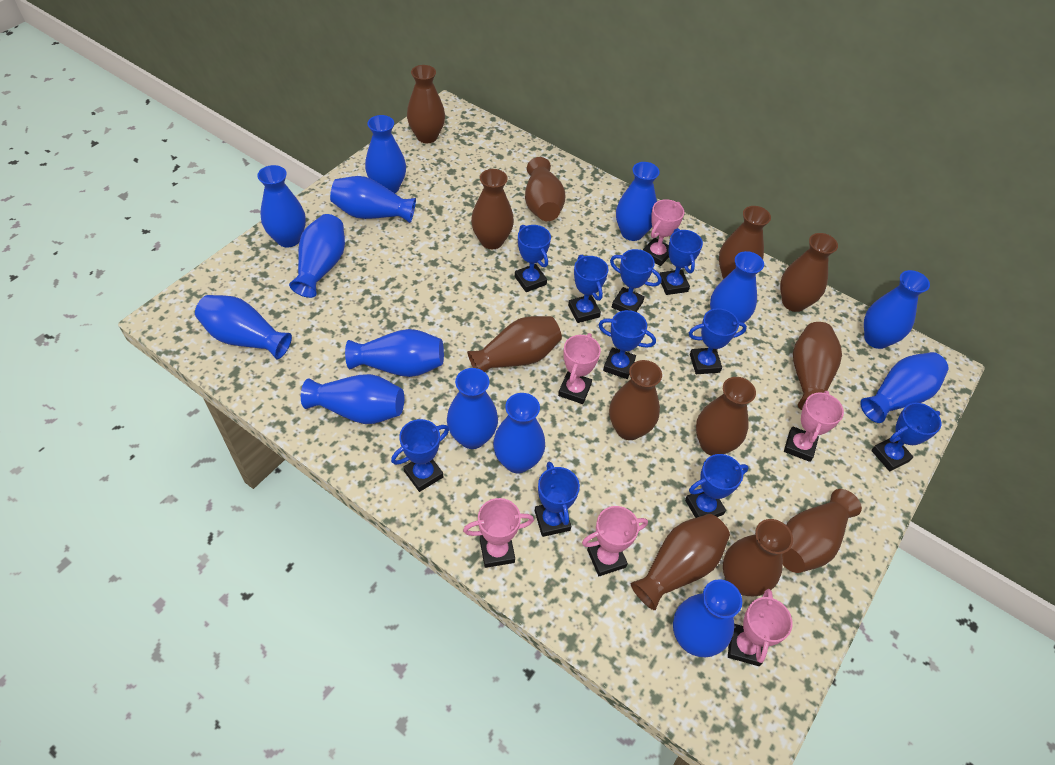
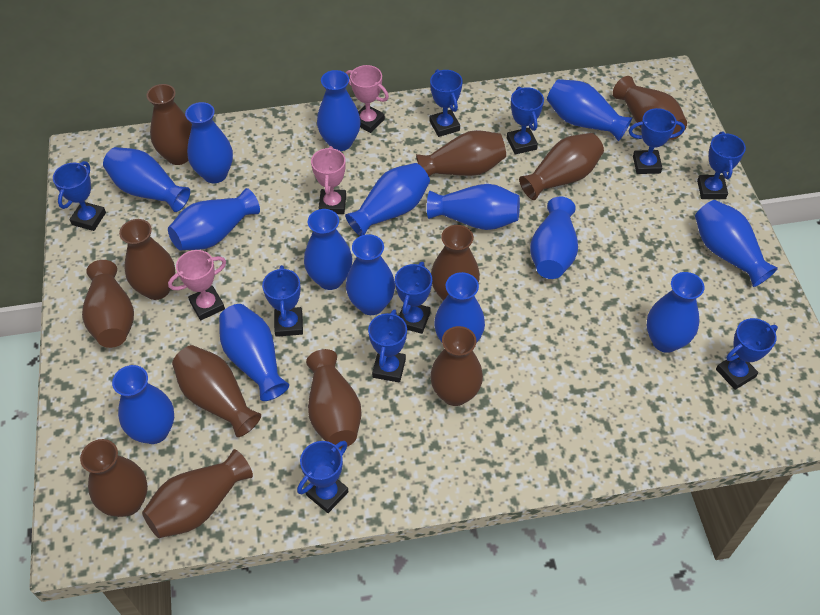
blue vase: 14 -> 15
pink trophy: 6 -> 3

